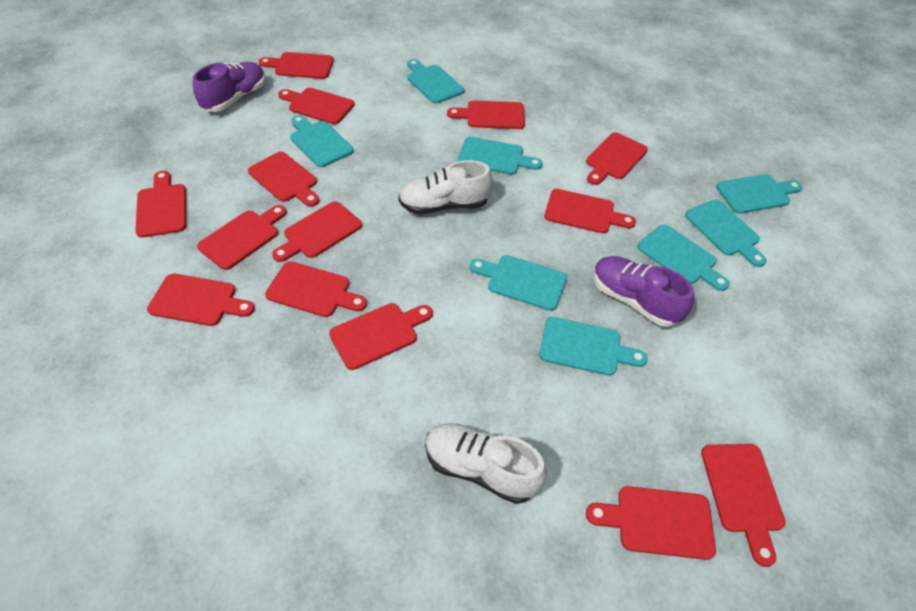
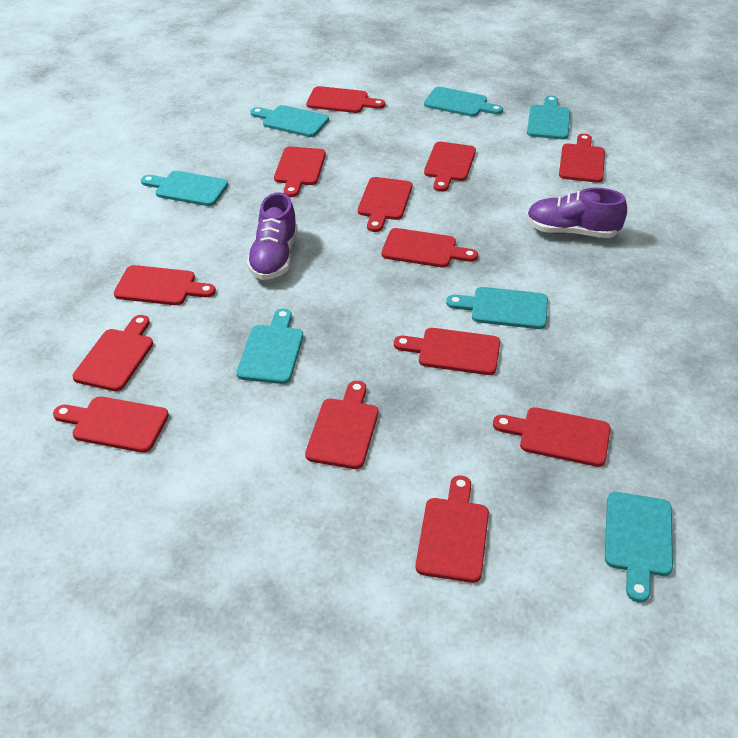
red cutting board: 14 -> 13
turquoise cutting board: 8 -> 7
white shoe: 2 -> 0

